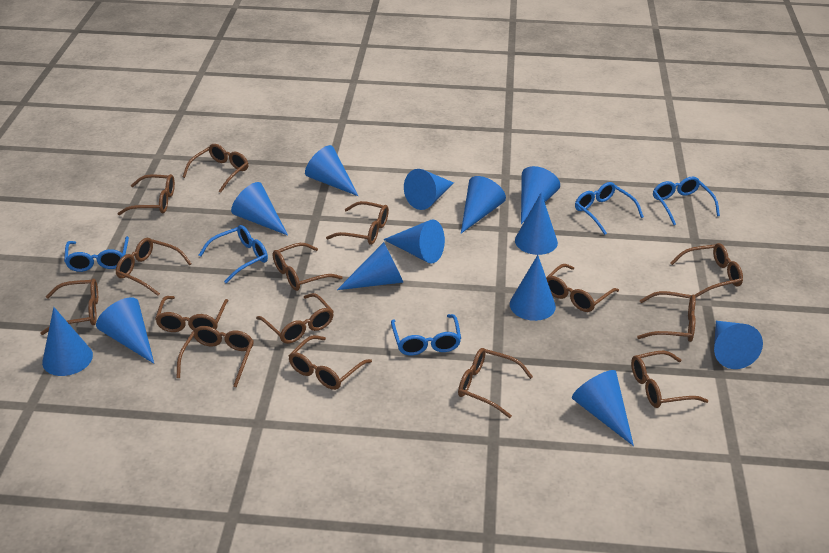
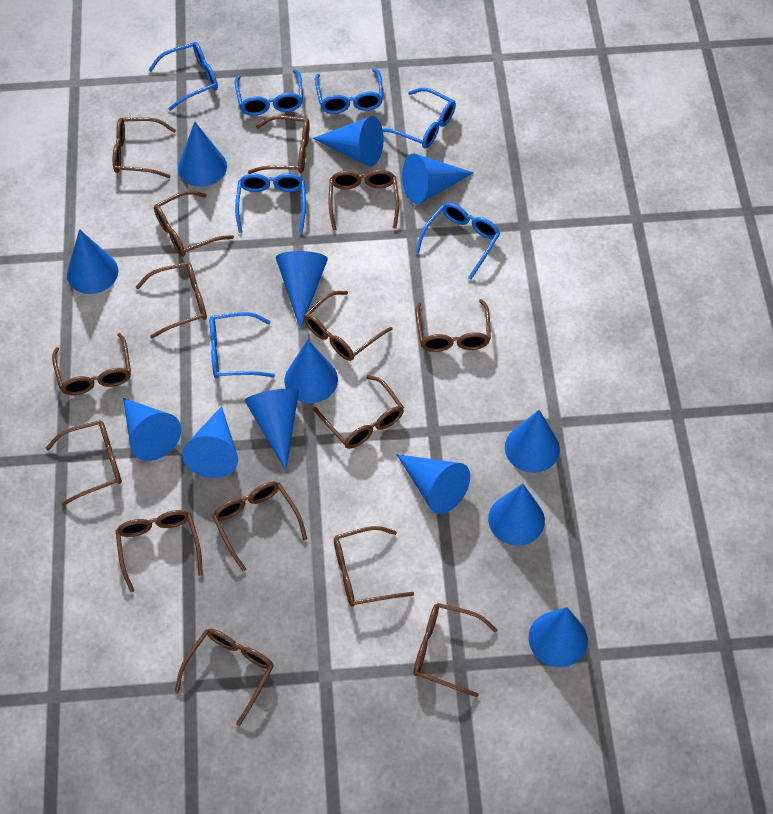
blue glasses: 5 -> 7

